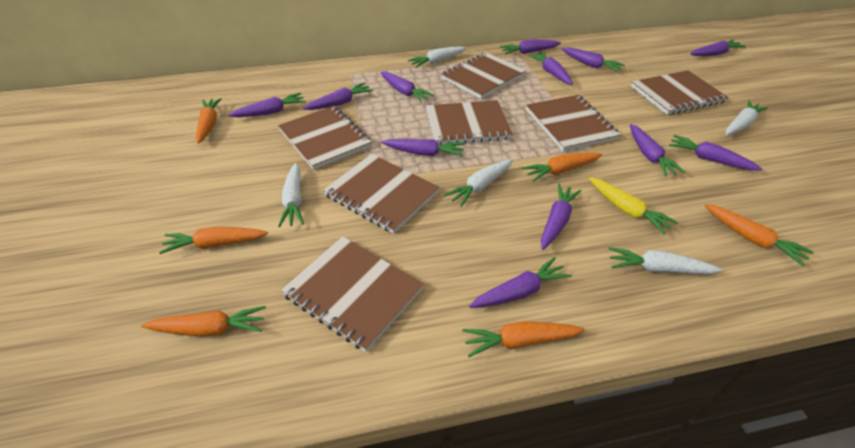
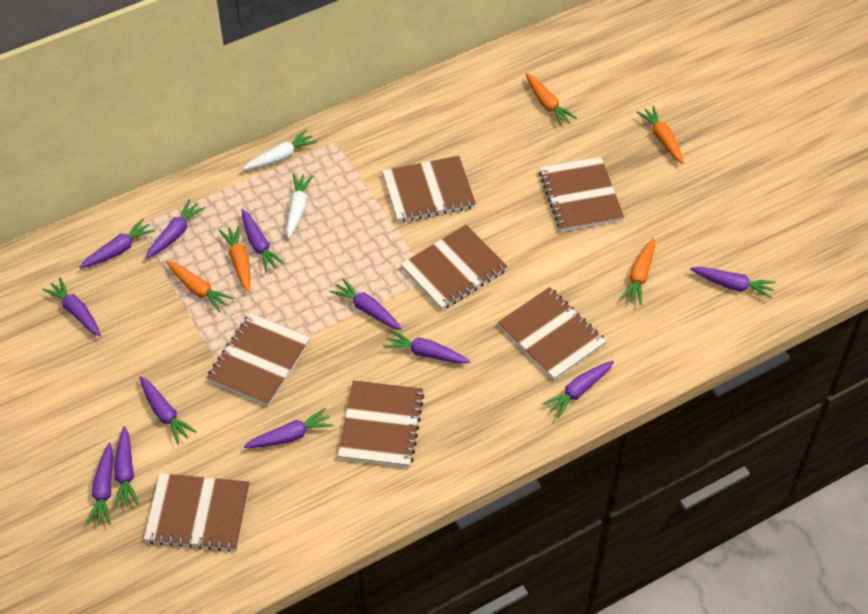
orange carrot: 6 -> 5
white carrot: 5 -> 2
yellow carrot: 1 -> 0

